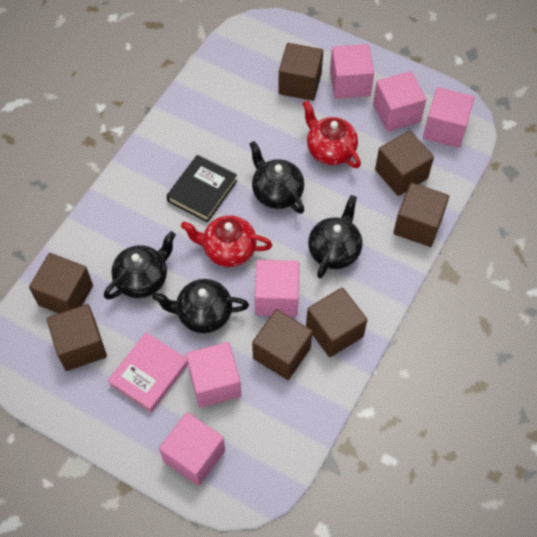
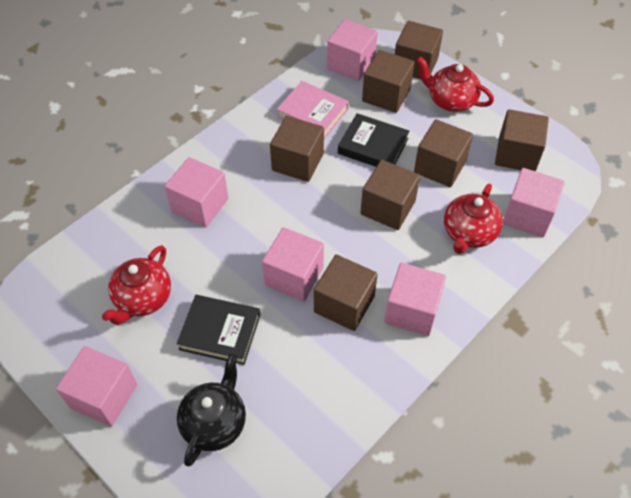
black book: 1 -> 2
black teapot: 4 -> 1
red teapot: 2 -> 3

